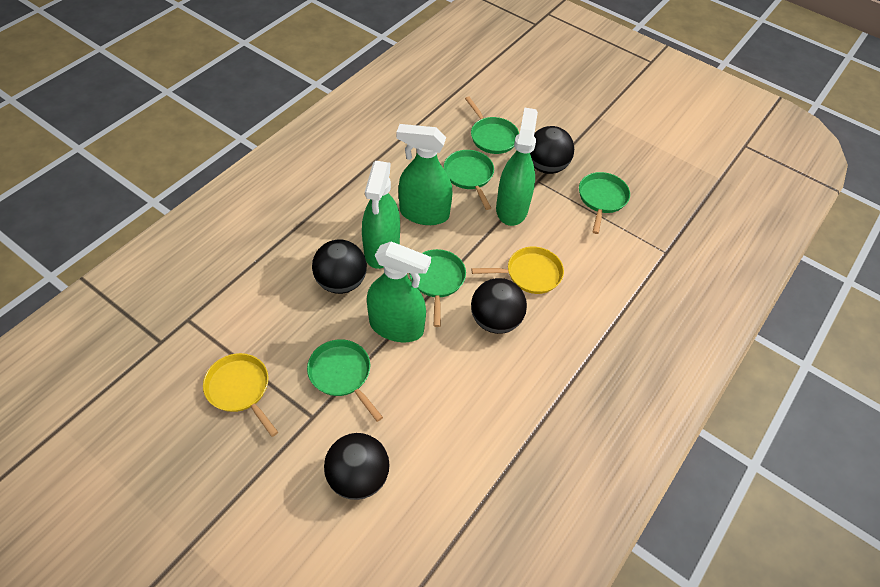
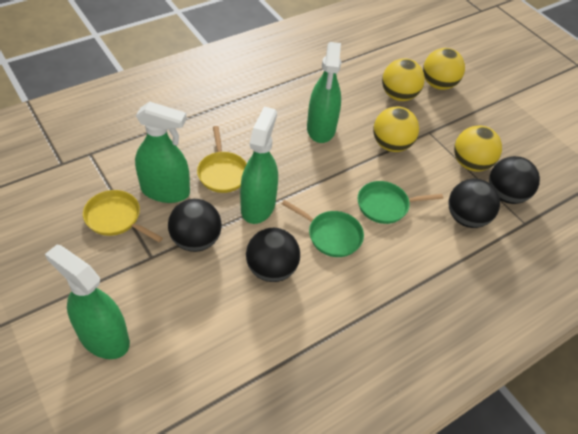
green pan: 5 -> 2
yellow ball: 0 -> 4

